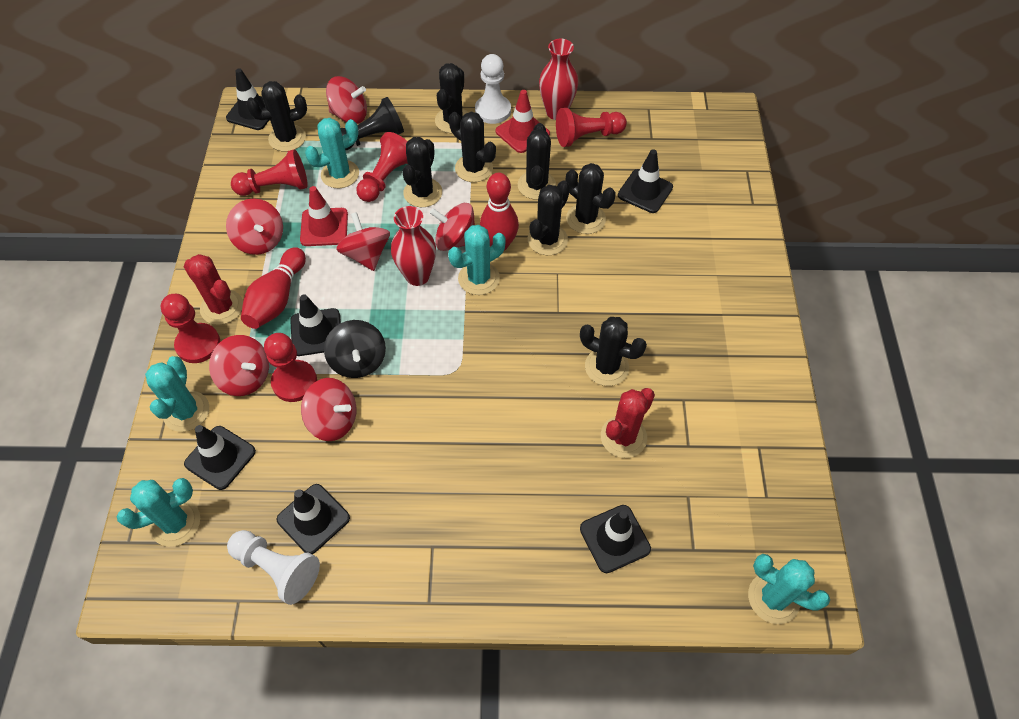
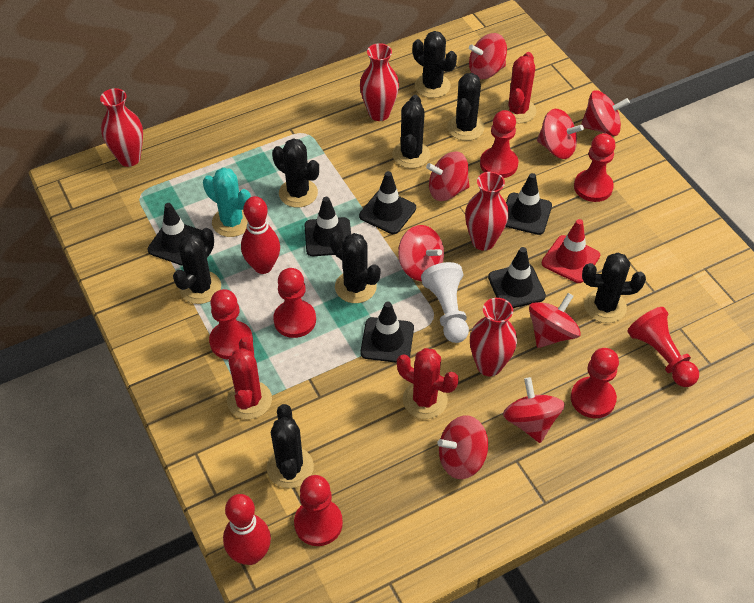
black pawn: 1 -> 0
black spinning top: 1 -> 0
red cactus: 2 -> 3
red pawn: 5 -> 7
red spinning top: 6 -> 8
red traffic cone: 2 -> 1
red vase: 2 -> 4
turquoise cactus: 5 -> 1
white pawn: 2 -> 1

